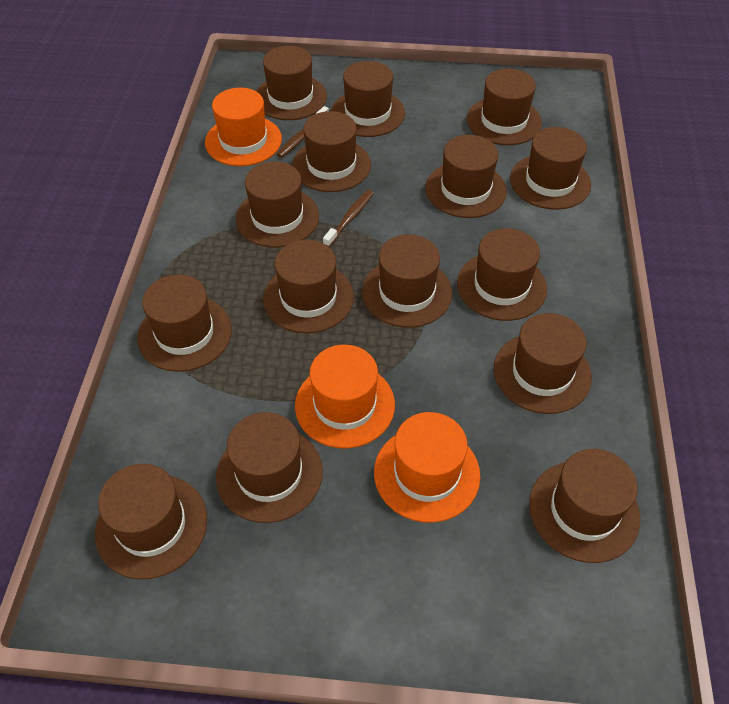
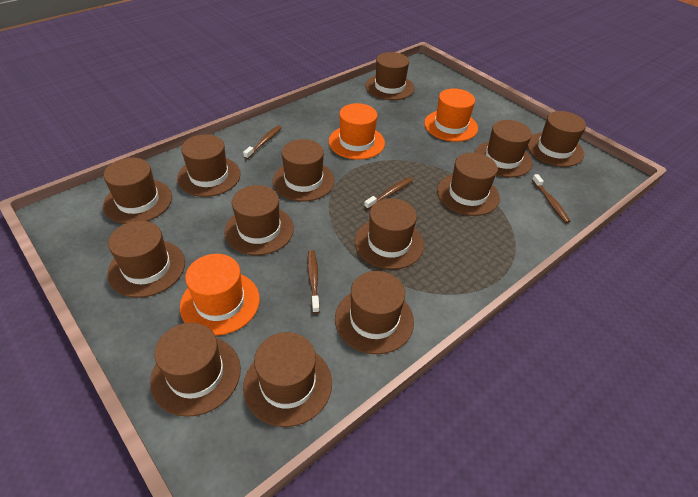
brown hat: 15 -> 13
brown toothbrush: 2 -> 4

